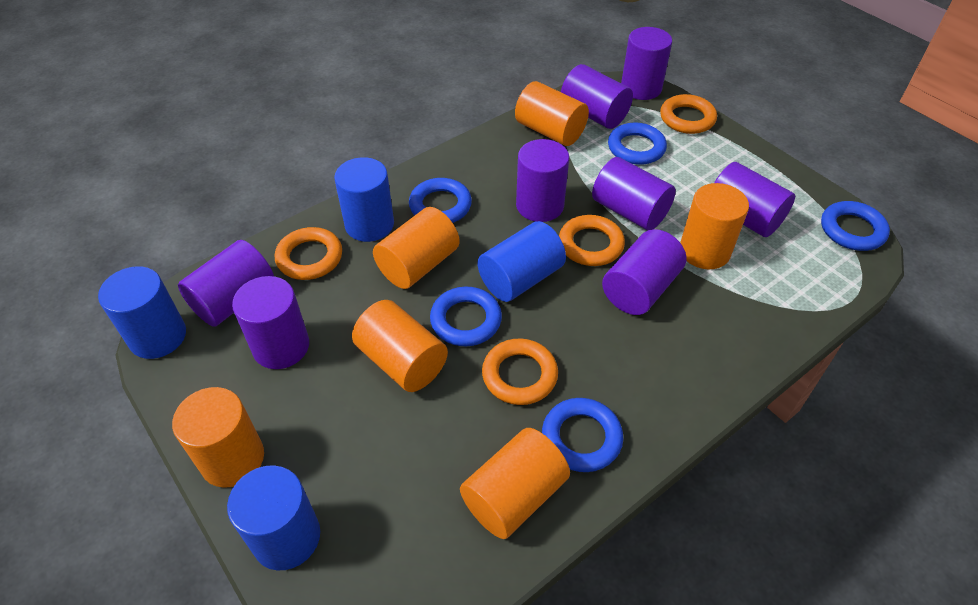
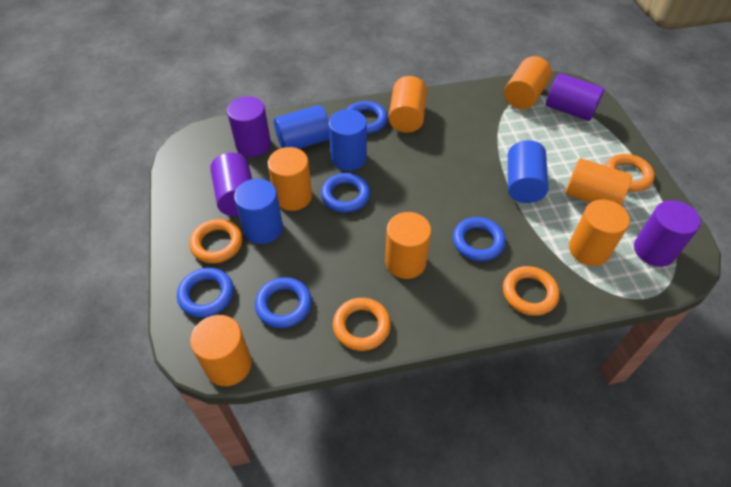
orange cylinder: 6 -> 7
purple cylinder: 8 -> 4

